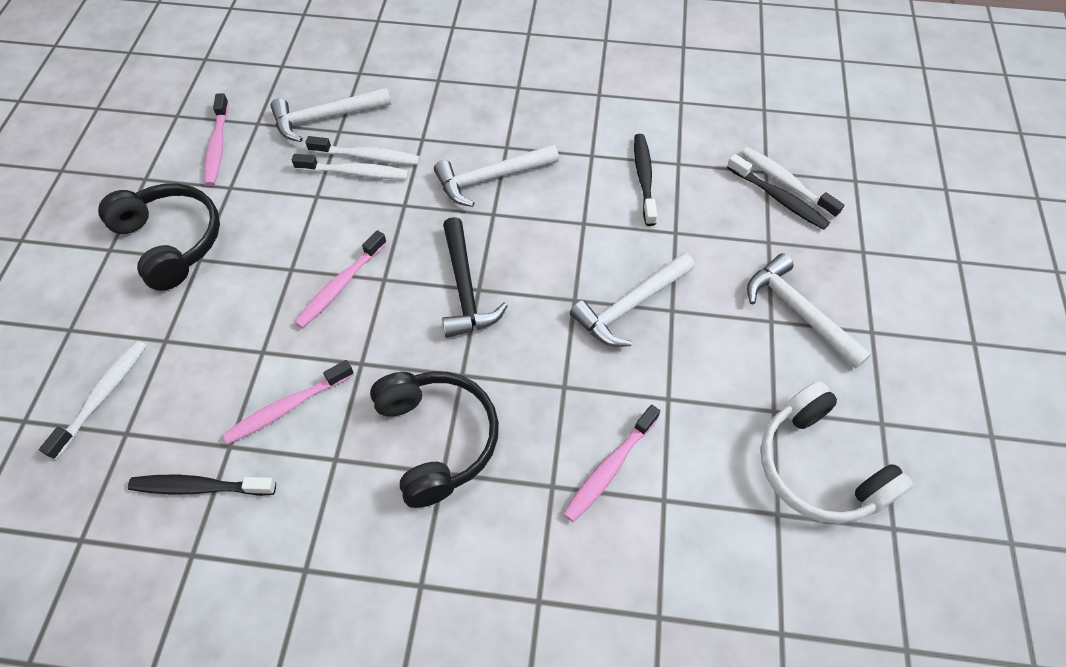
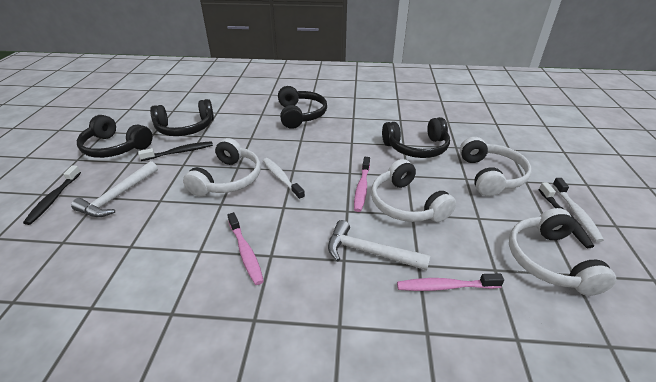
black hammer: 1 -> 0
black headphones: 2 -> 4
pink toothbrush: 4 -> 3
white hammer: 4 -> 2
white headphones: 1 -> 4
white toothbrush: 4 -> 2

